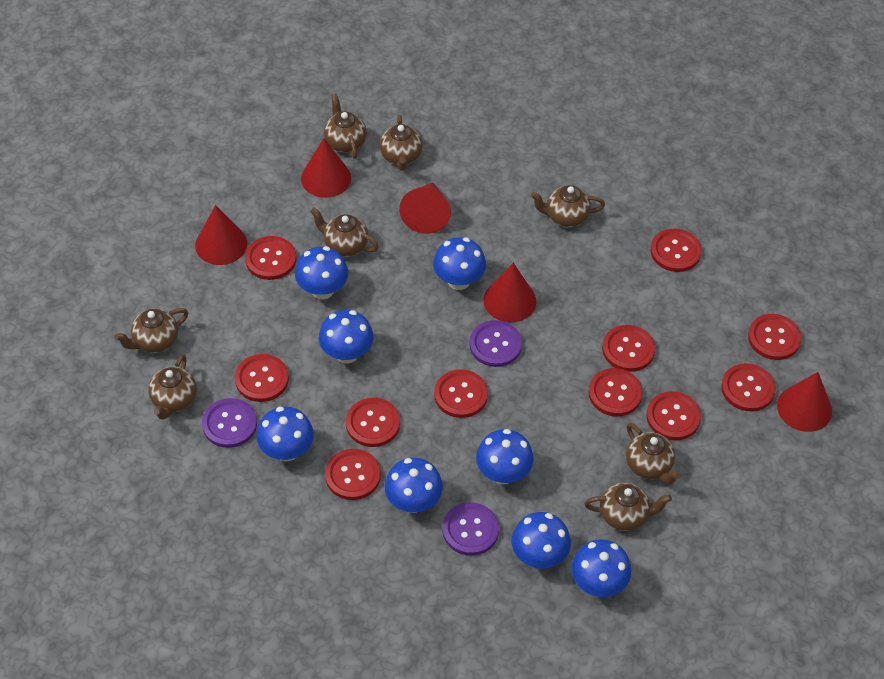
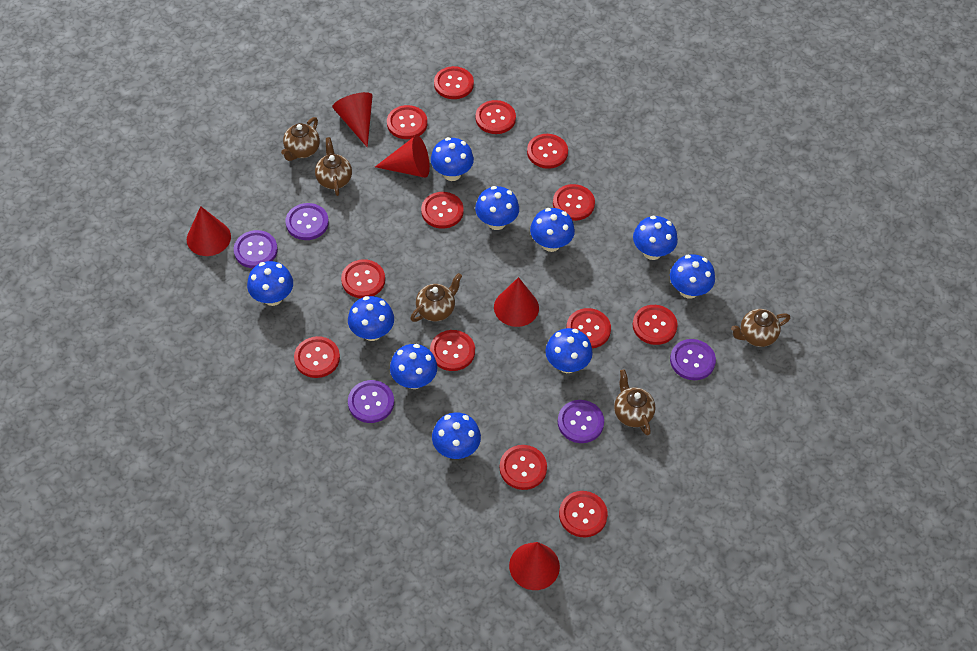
blue mushroom: 8 -> 10
brown teapot: 8 -> 5
purple button: 3 -> 5
red button: 11 -> 13

